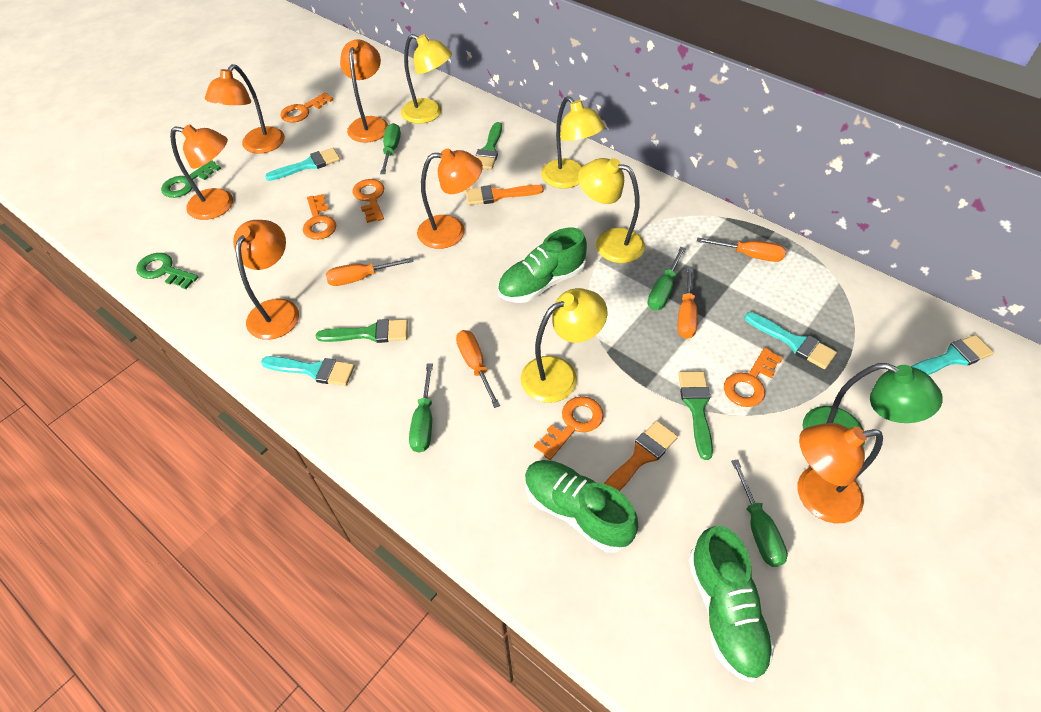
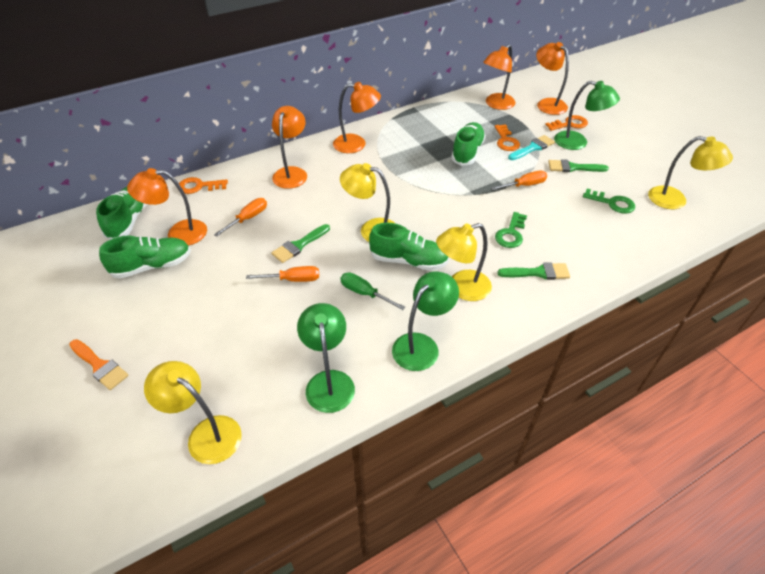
green lamp: 1 -> 3
green screwdriver: 4 -> 1
green shoe: 3 -> 4
orange brush: 2 -> 1
orange key: 5 -> 3
orange lamp: 6 -> 5
orange screwdriver: 4 -> 3
turquoise brush: 4 -> 1

